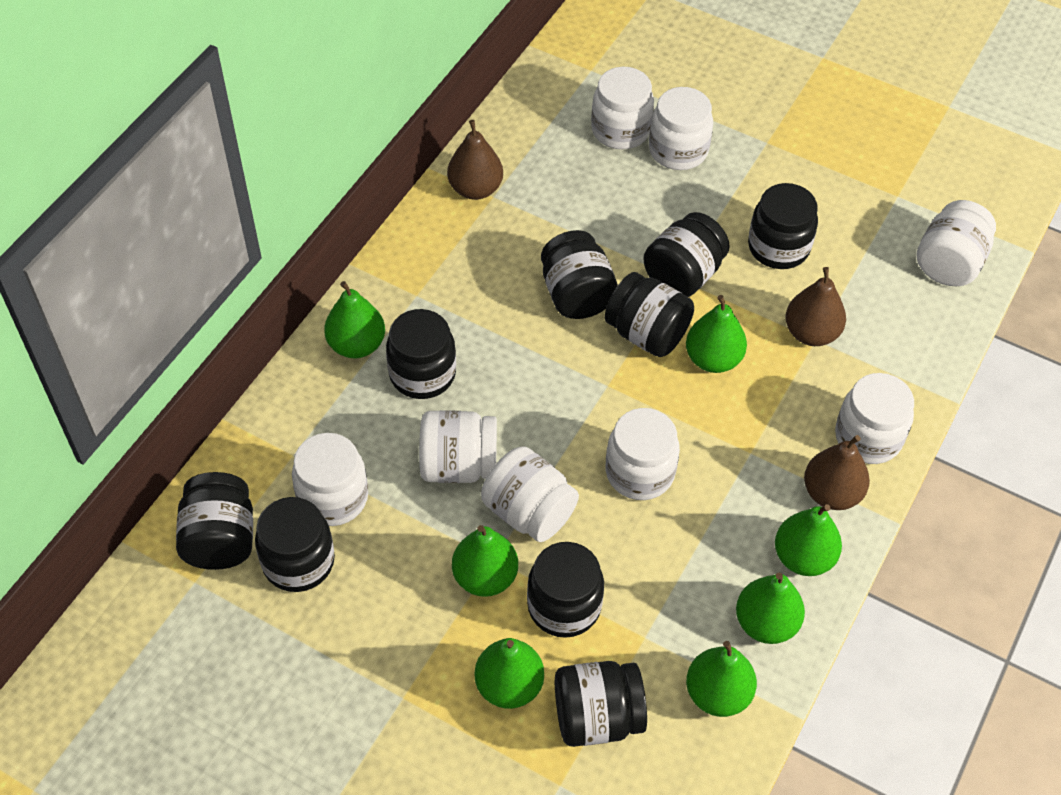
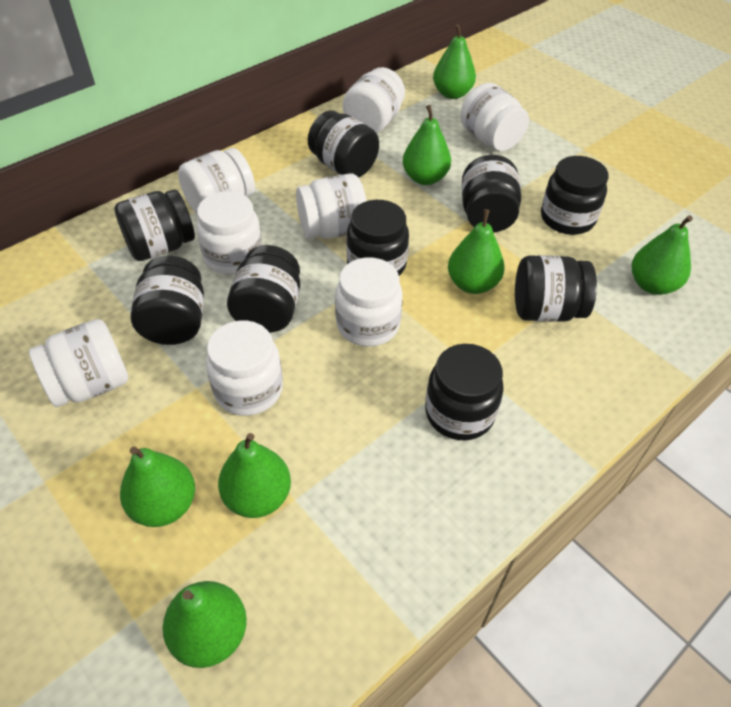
brown pear: 3 -> 0

